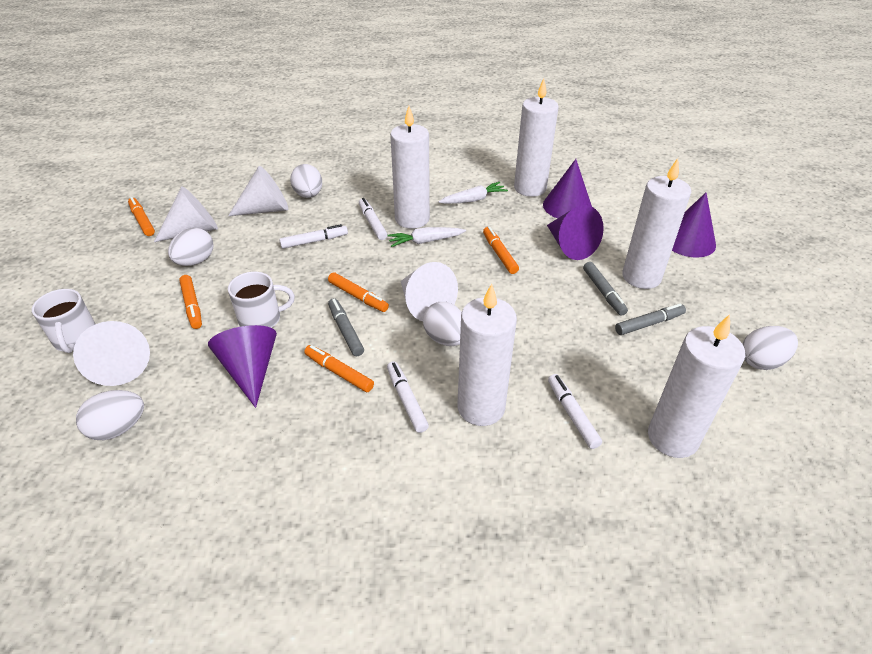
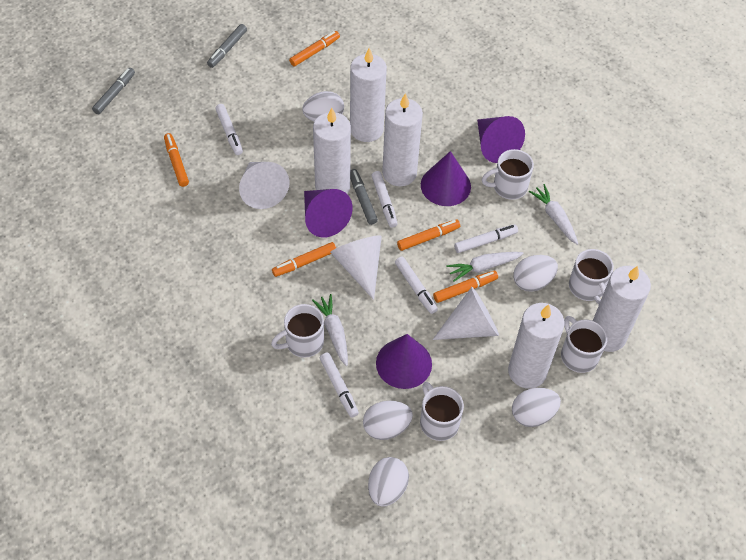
white carrot: 2 -> 3
white cone: 4 -> 3
white marker: 4 -> 5
white mug: 2 -> 5

